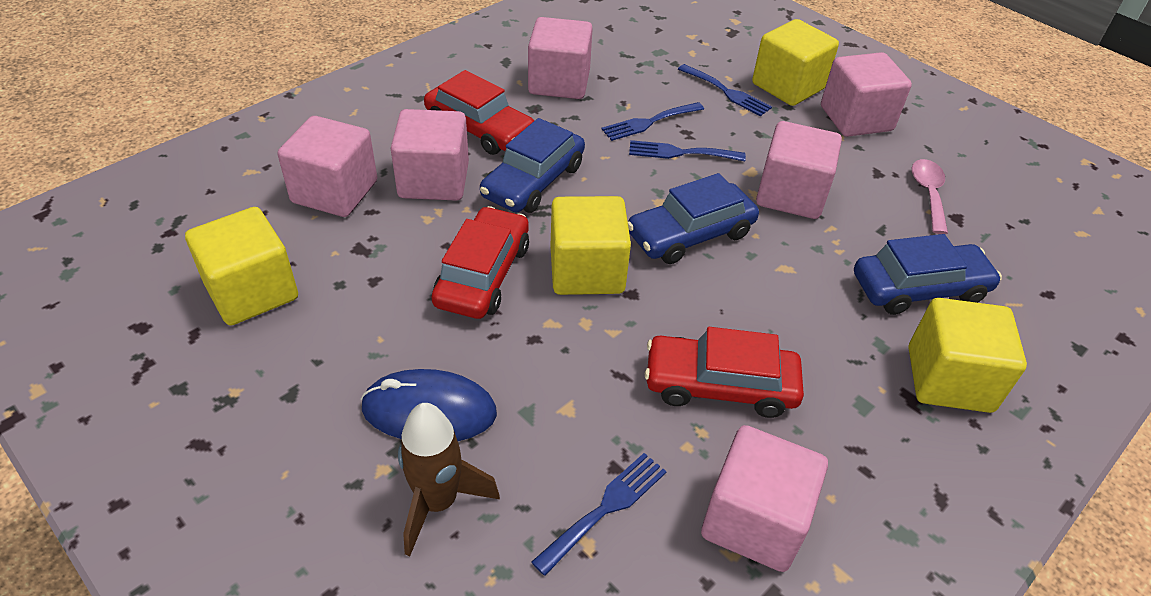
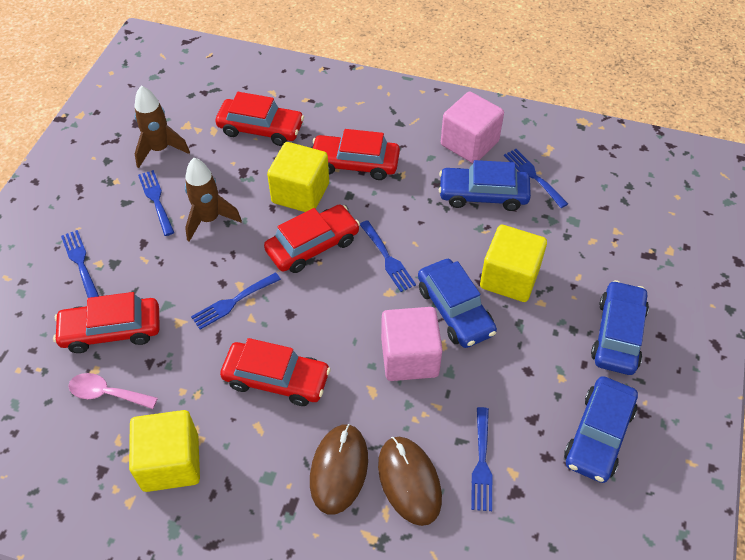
blue car: 3 -> 4
blue fork: 4 -> 6
blue mouse: 1 -> 0
brown mouse: 0 -> 2
brown rocket: 1 -> 2
pink cube: 6 -> 2
red car: 3 -> 5
yellow cube: 4 -> 3

